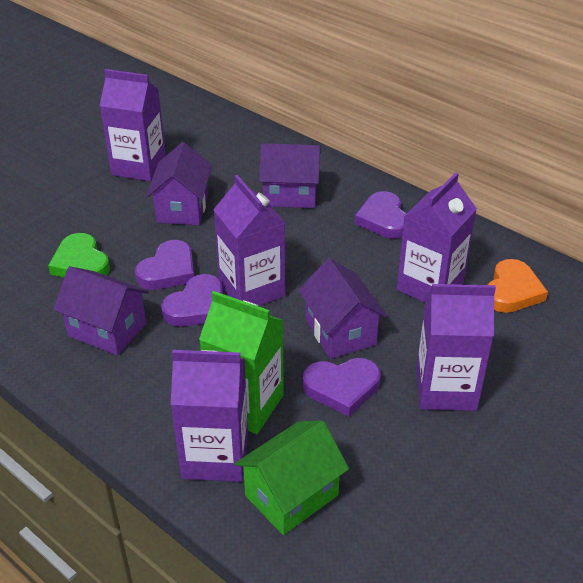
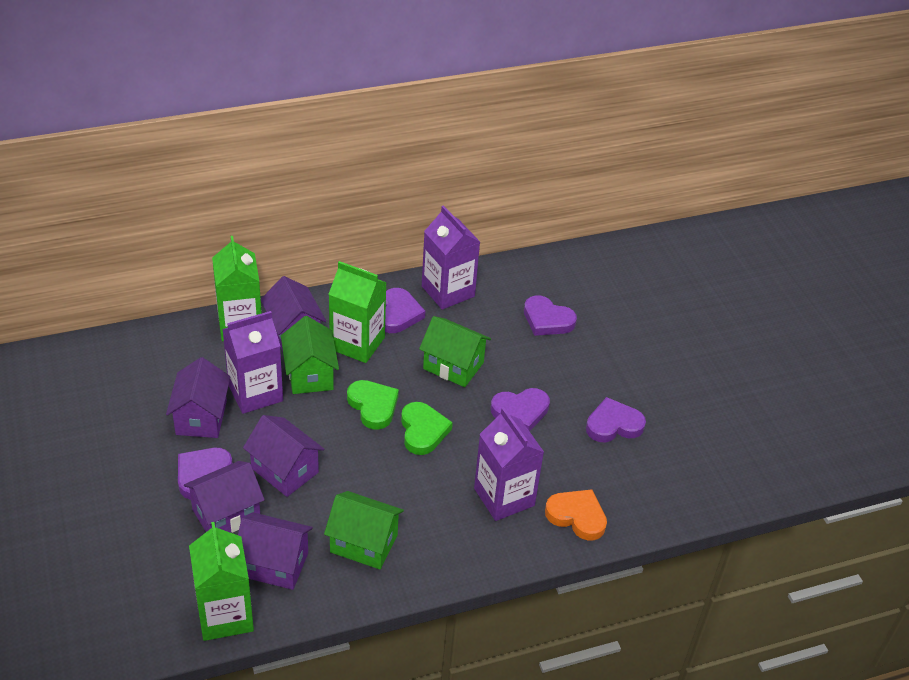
green carton: 1 -> 3
green heart: 1 -> 2
green house: 1 -> 3
purple carton: 5 -> 3
purple heart: 4 -> 5
purple house: 4 -> 5

